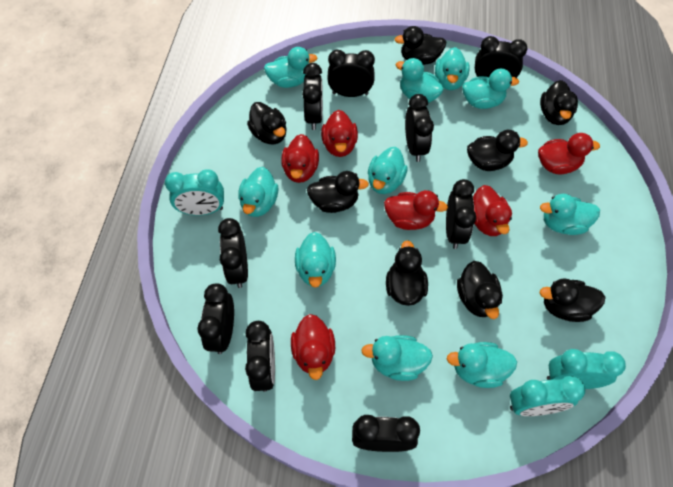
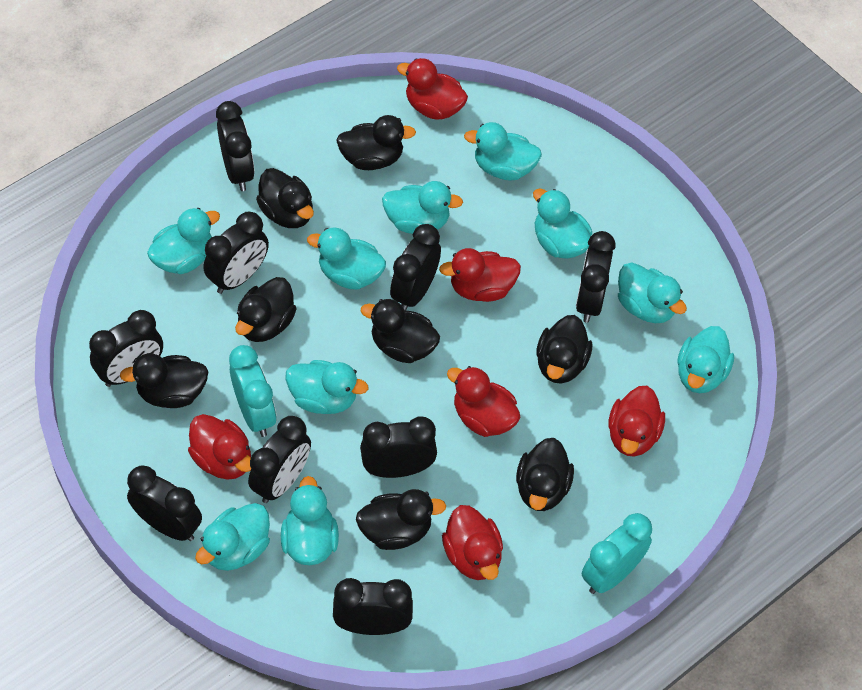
turquoise clock: 3 -> 2

